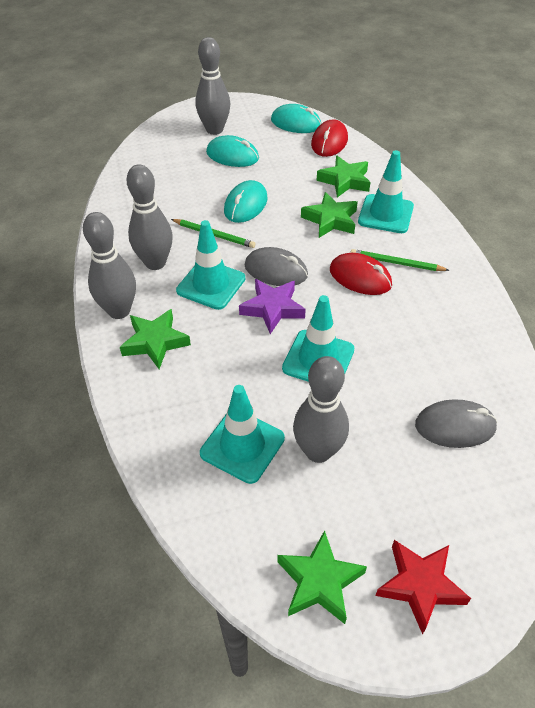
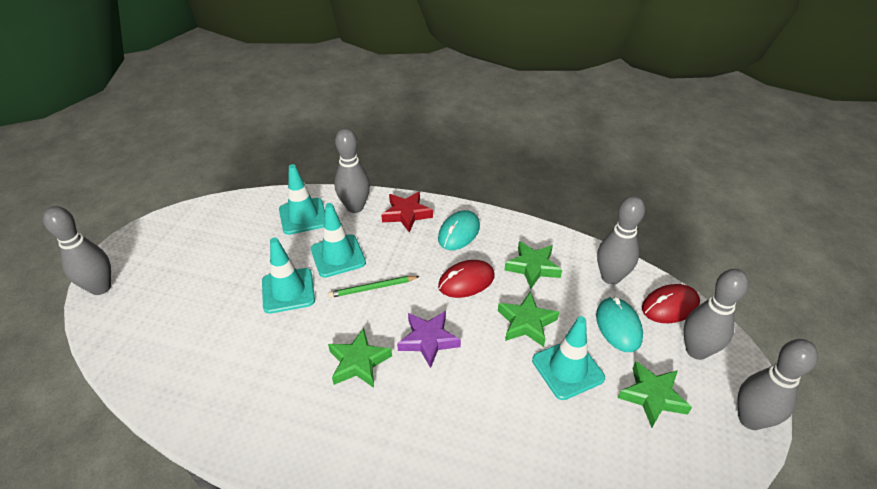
green pencil: 2 -> 1
grey bowling pin: 4 -> 5
grey mouse: 2 -> 0
turquoise mouse: 3 -> 2

